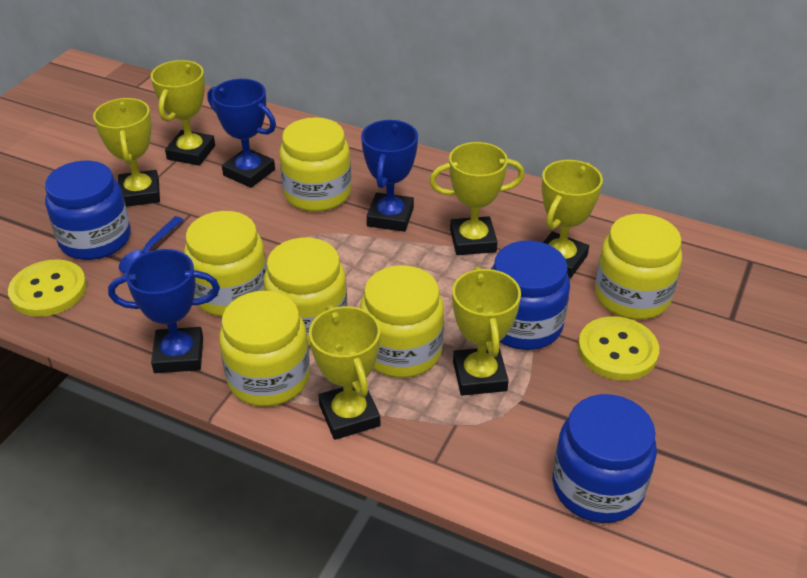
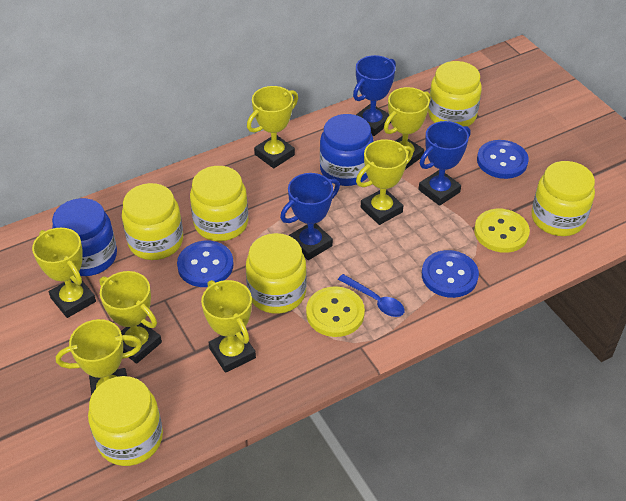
blue button: 0 -> 3
blue jar: 3 -> 2
yellow trophy: 6 -> 7

